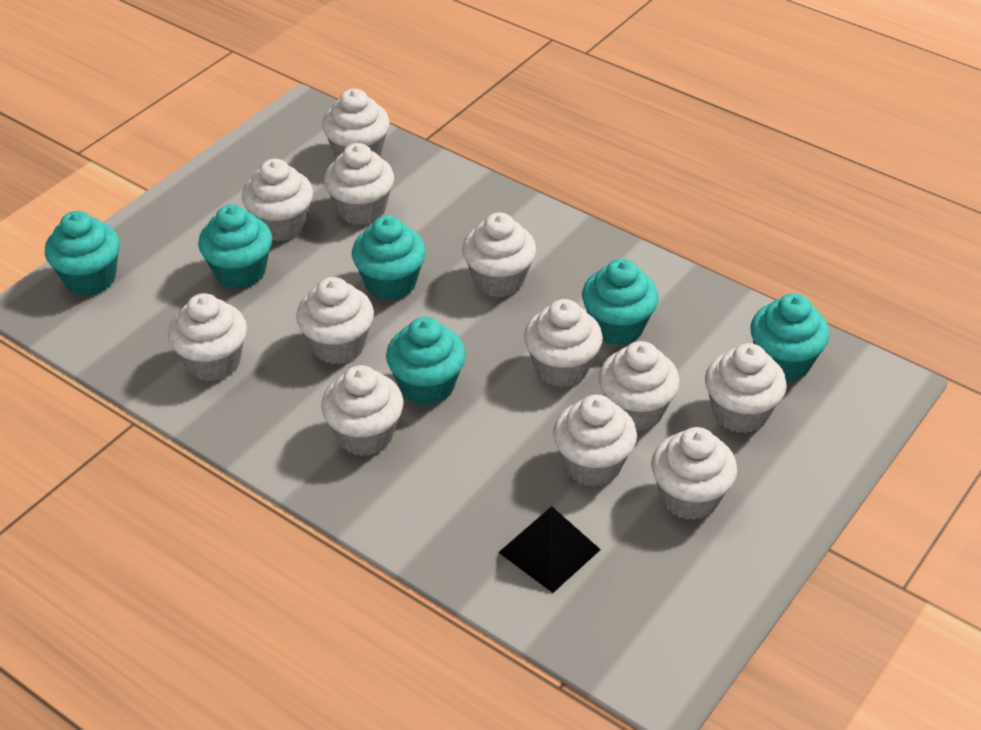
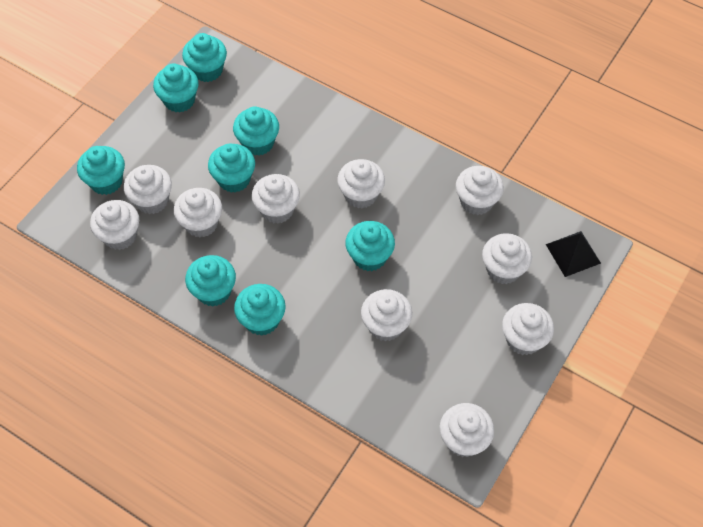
turquoise cupcake: 6 -> 8
white cupcake: 12 -> 10

